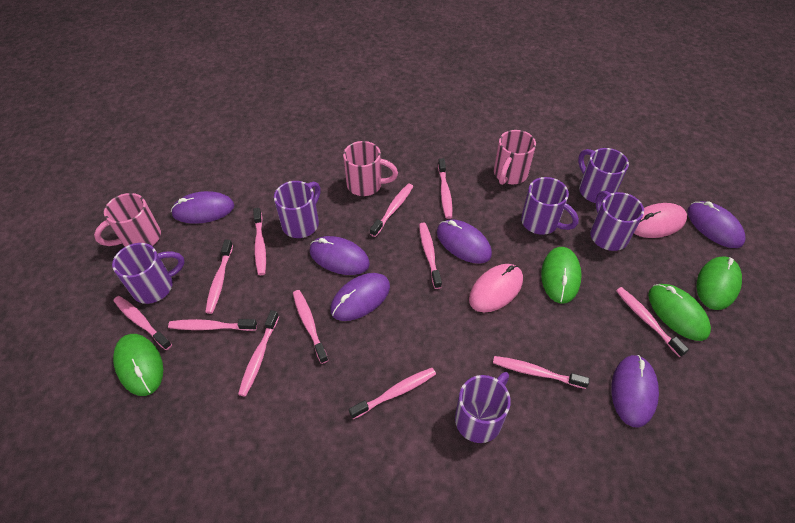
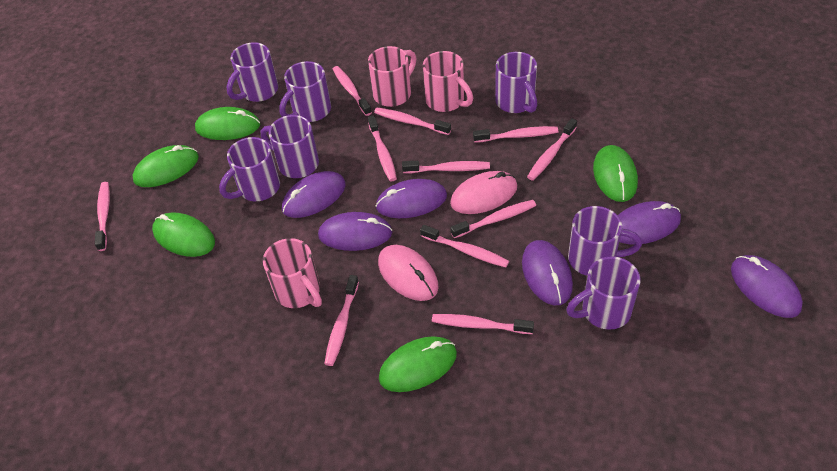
green mouse: 4 -> 5
pink toothbrush: 12 -> 11
purple mug: 6 -> 7

